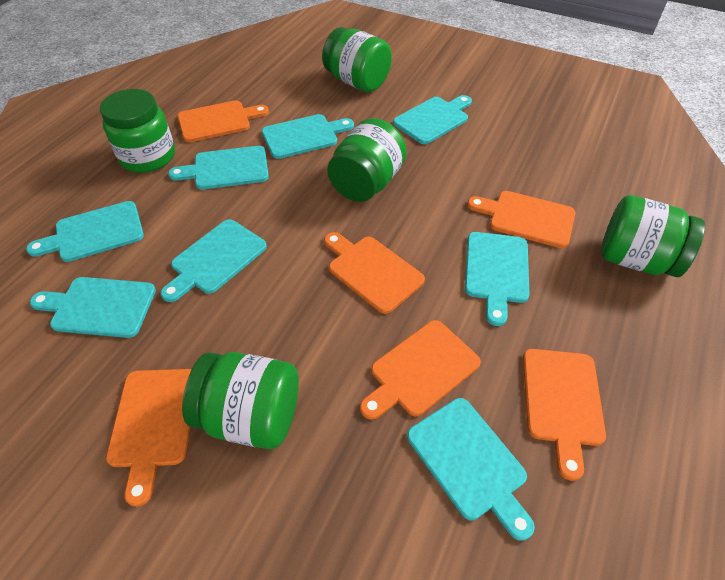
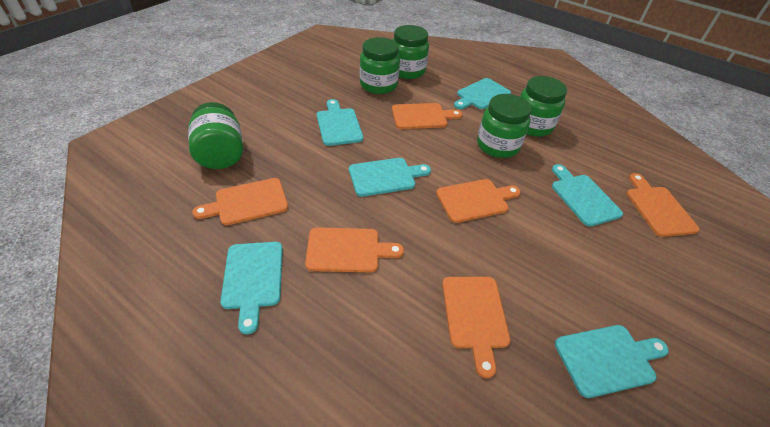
turquoise cutting board: 8 -> 6

